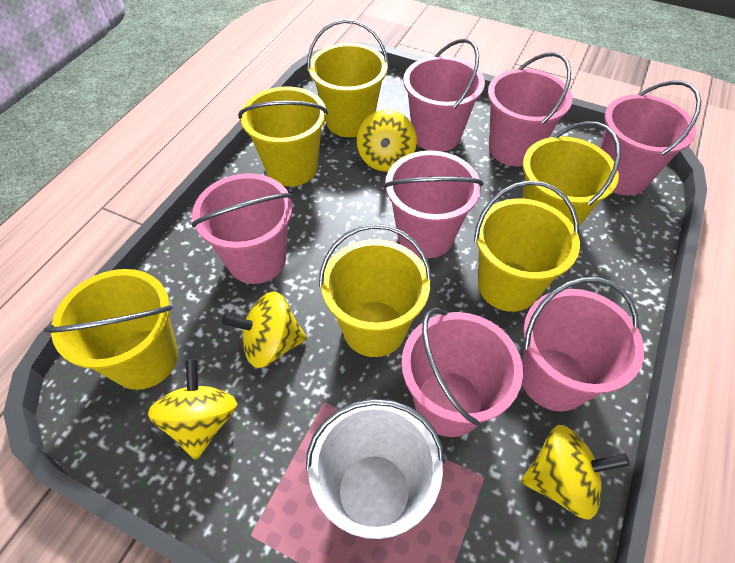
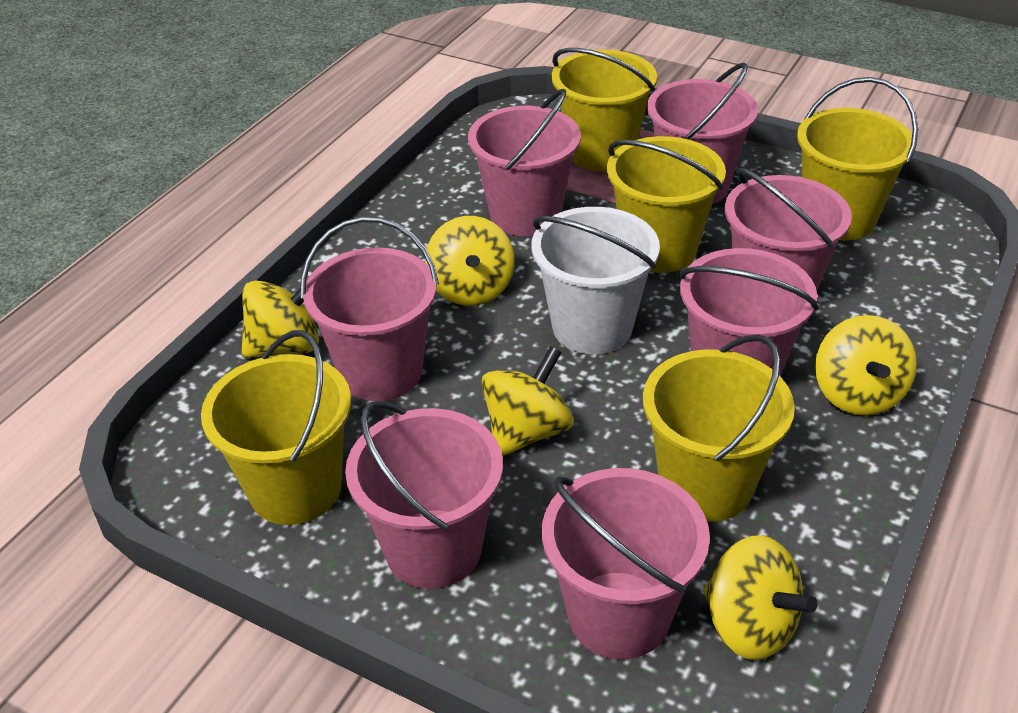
yellow bucket: 6 -> 5
yellow spinning top: 4 -> 5

